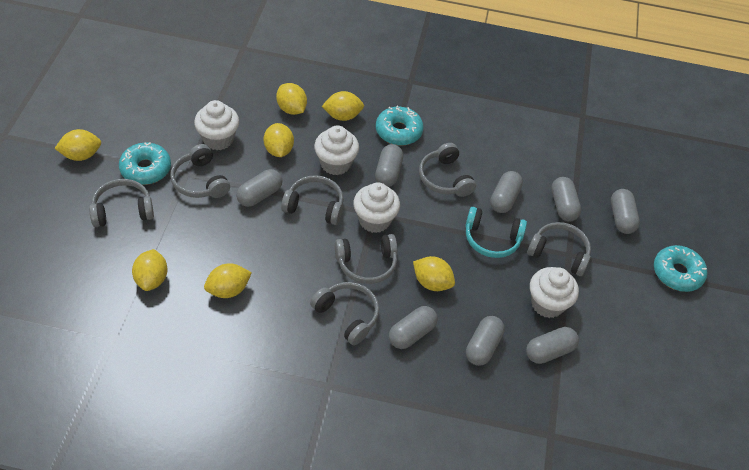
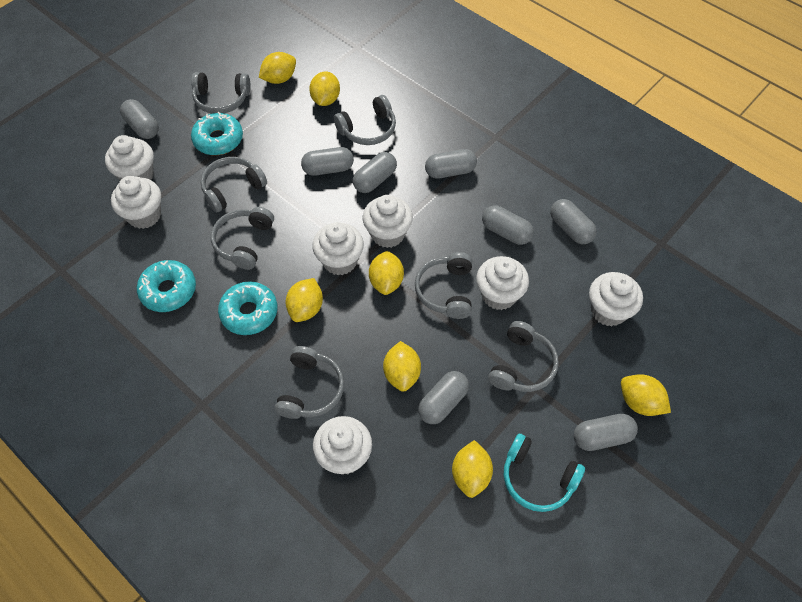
white cupcake: 4 -> 7

